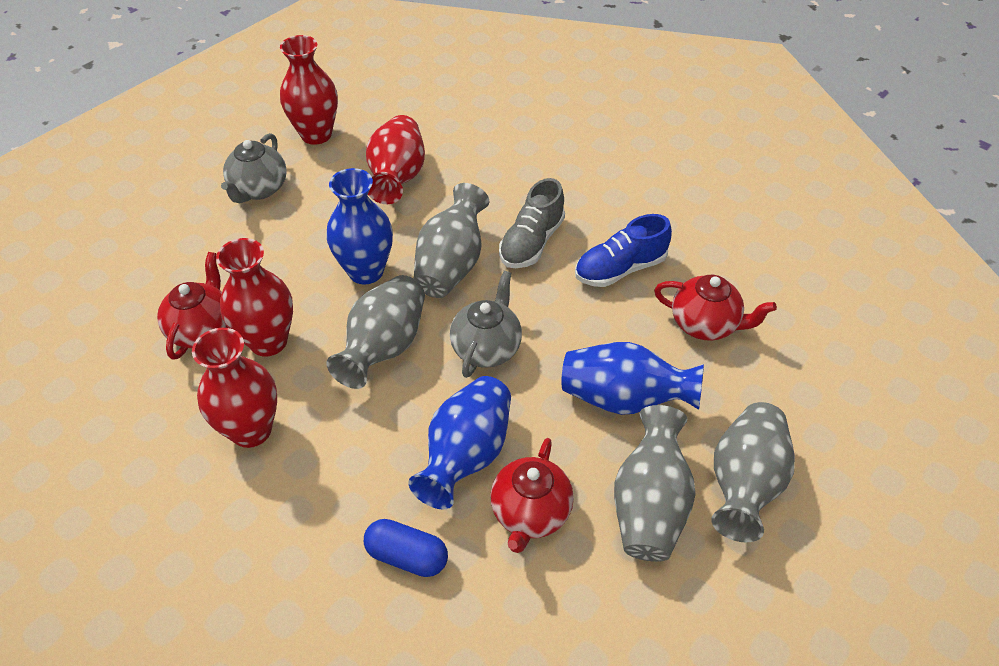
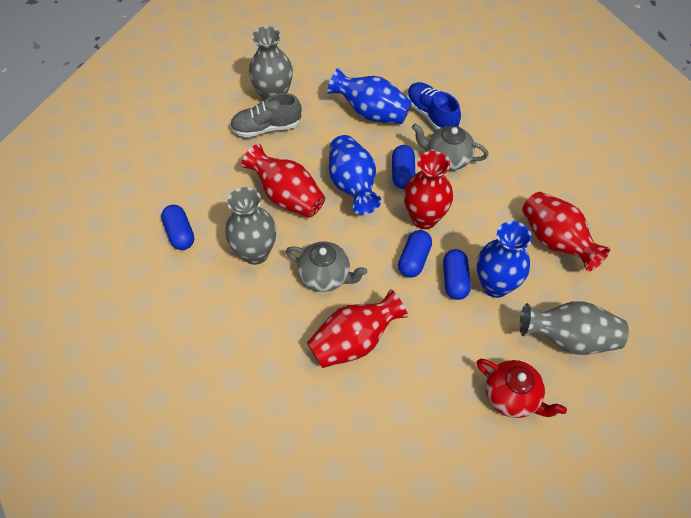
blue capsule: 1 -> 4
grey vase: 4 -> 3
red teapot: 3 -> 1

